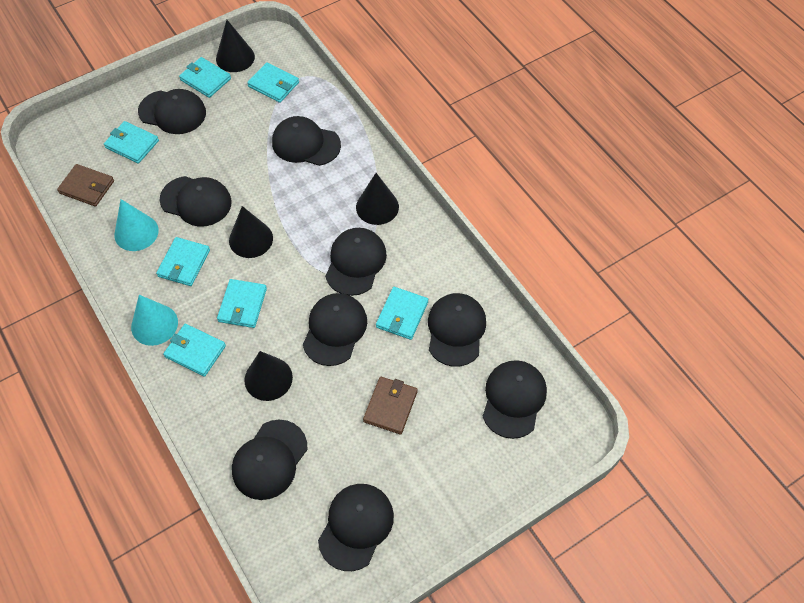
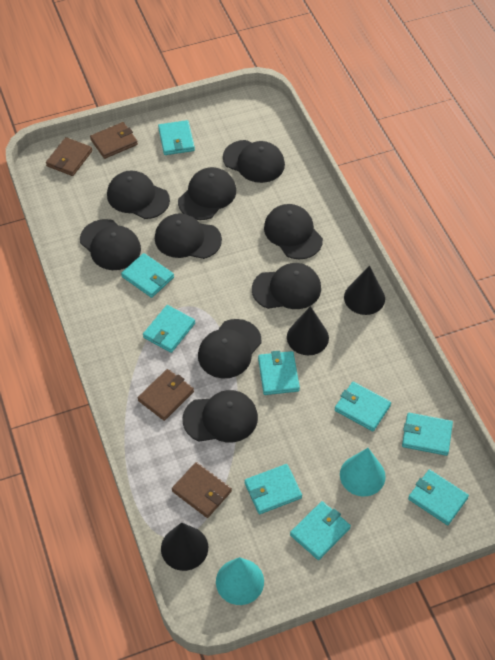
black cone: 4 -> 3
brown wallet: 2 -> 4
turquoise wallet: 7 -> 9

